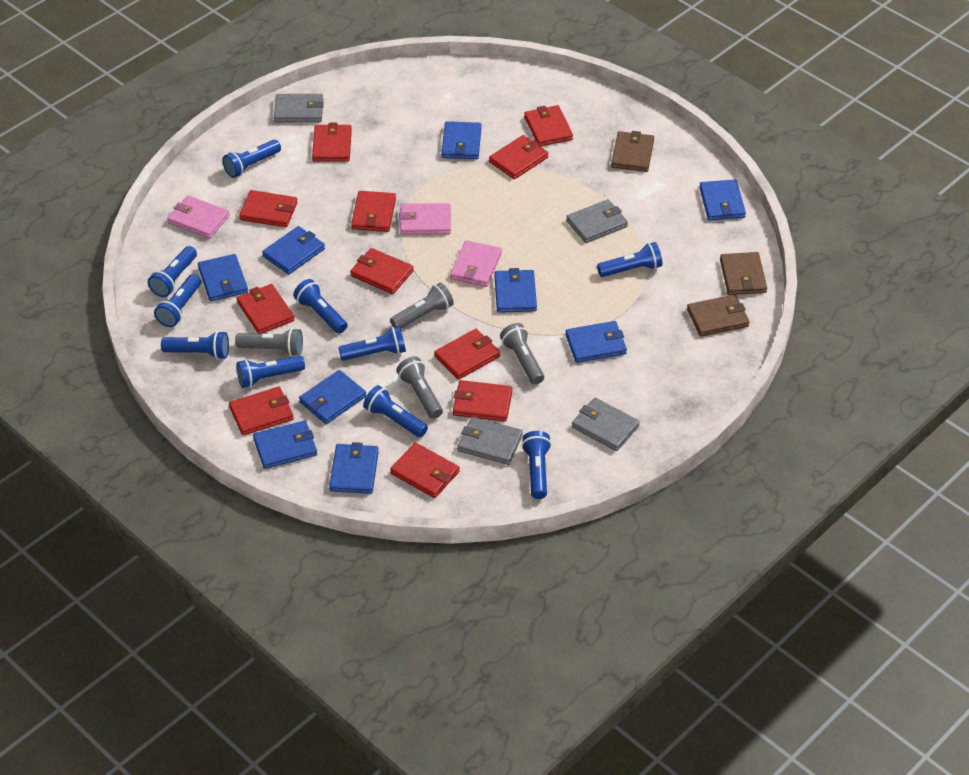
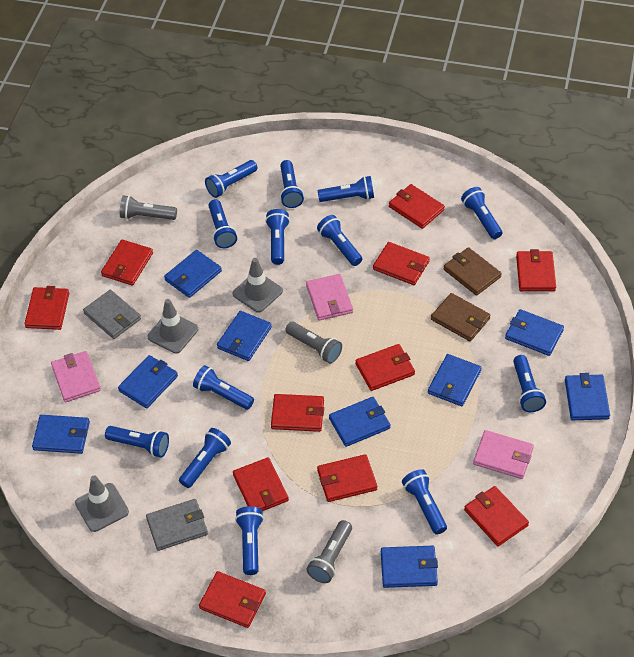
blue flashlight: 10 -> 13
brown wallet: 3 -> 2
grey flashlight: 4 -> 3
grey traffic cone: 0 -> 3
grey wallet: 4 -> 2

